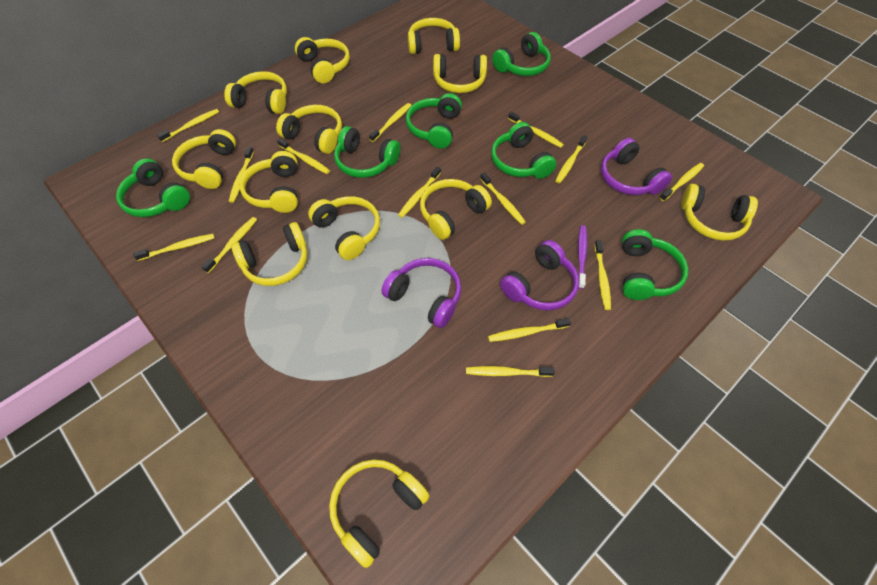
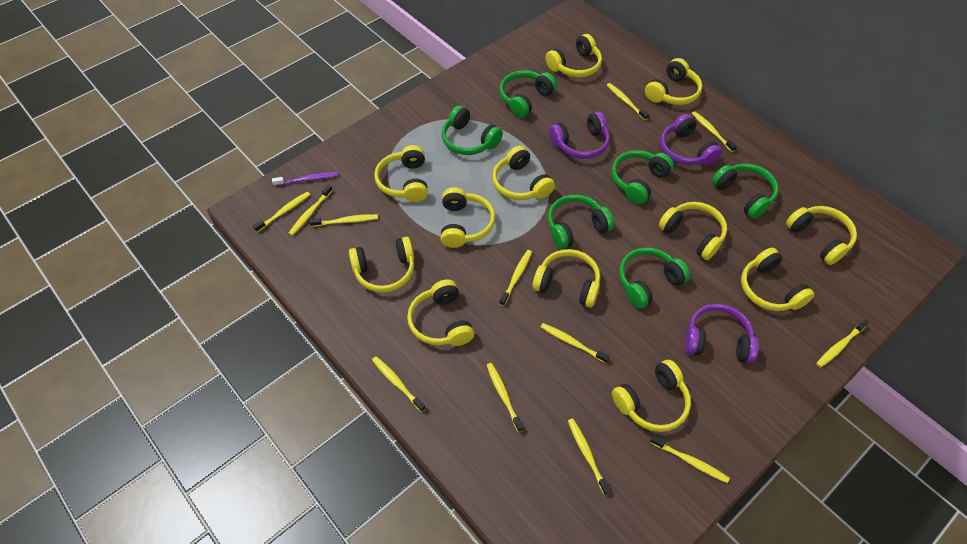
yellow toothbrush: 14 -> 12

